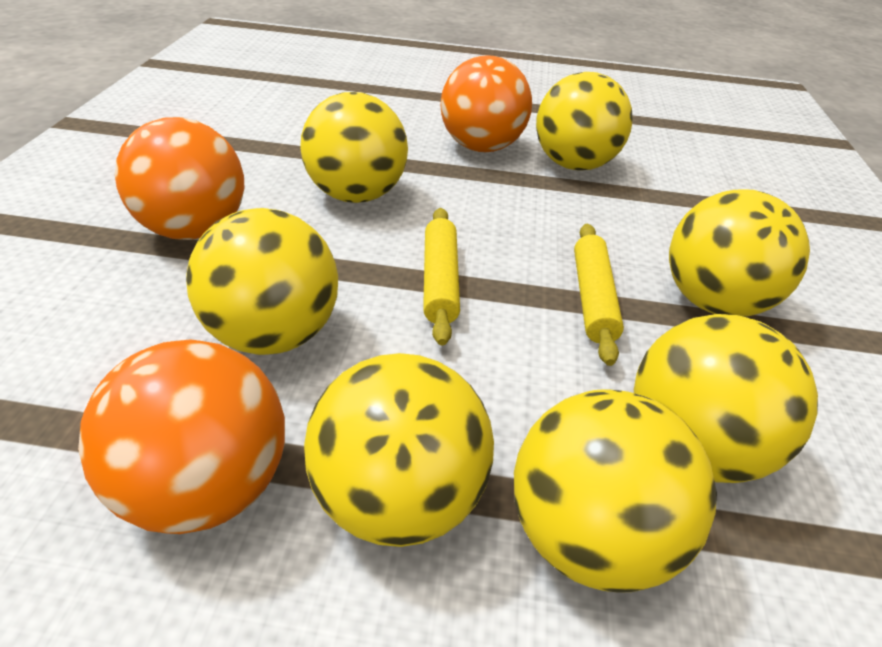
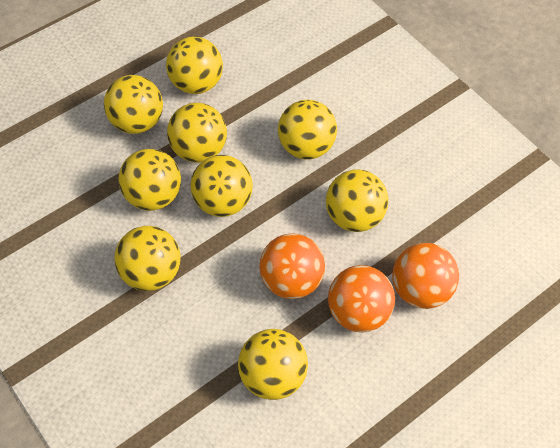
yellow ball: 7 -> 9
yellow rolling pin: 2 -> 0

